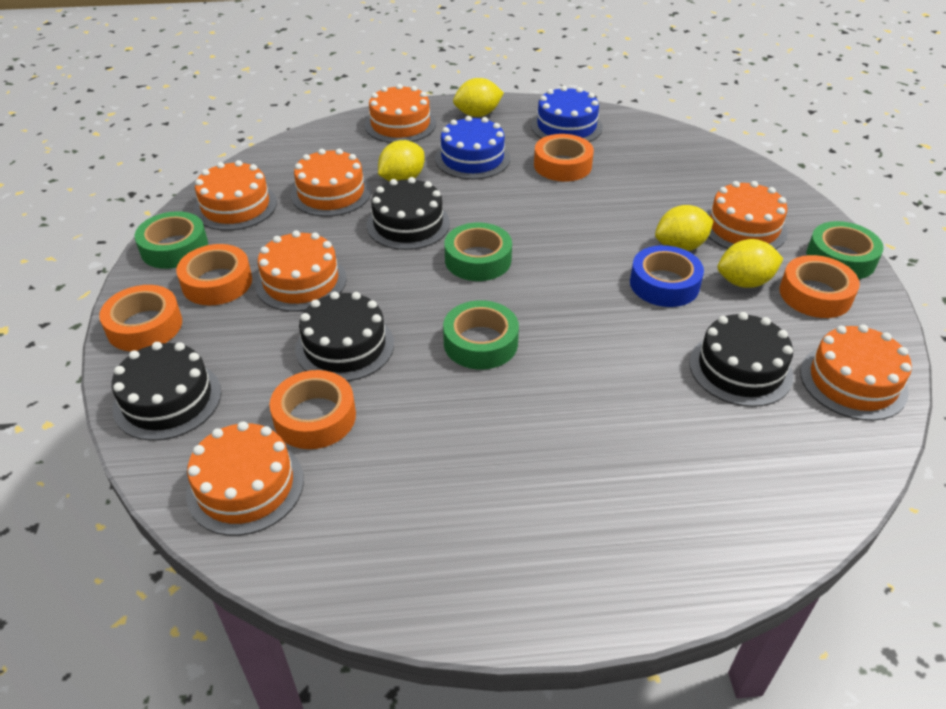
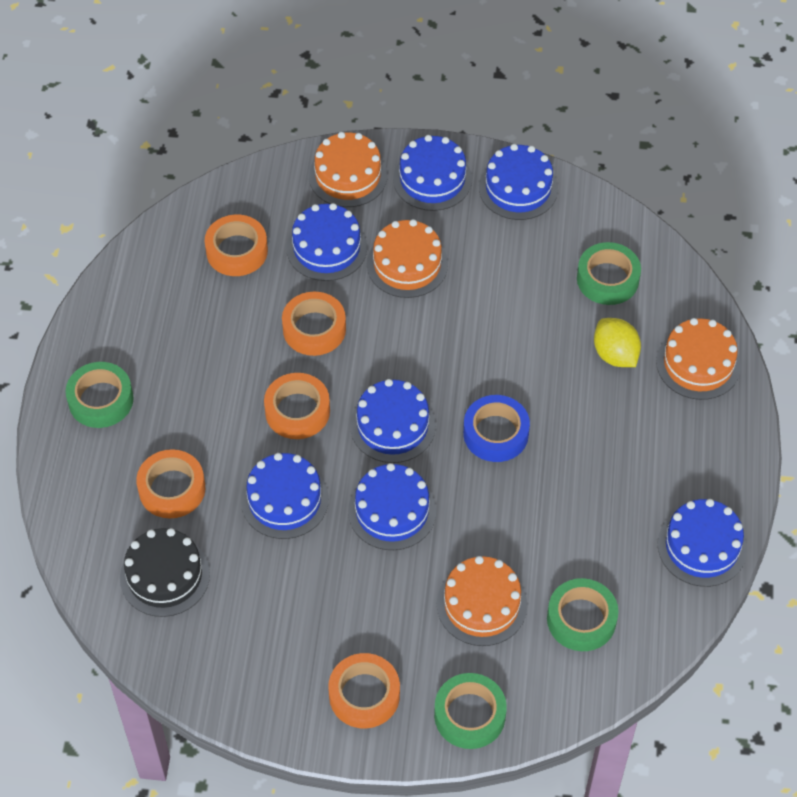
black cake: 4 -> 1
blue cake: 2 -> 7
orange cake: 7 -> 4
yellow lemon: 4 -> 1

